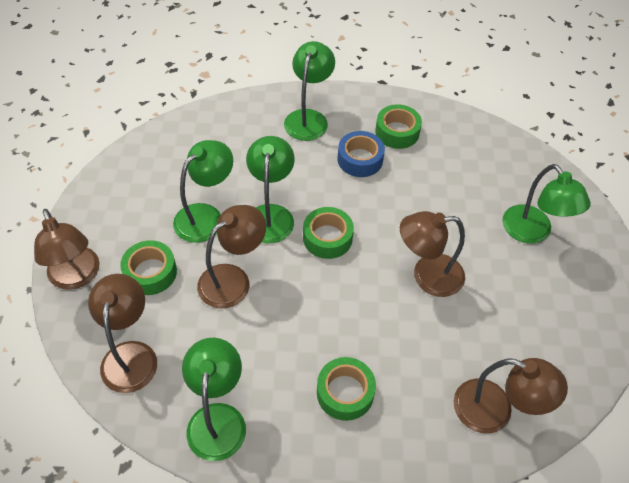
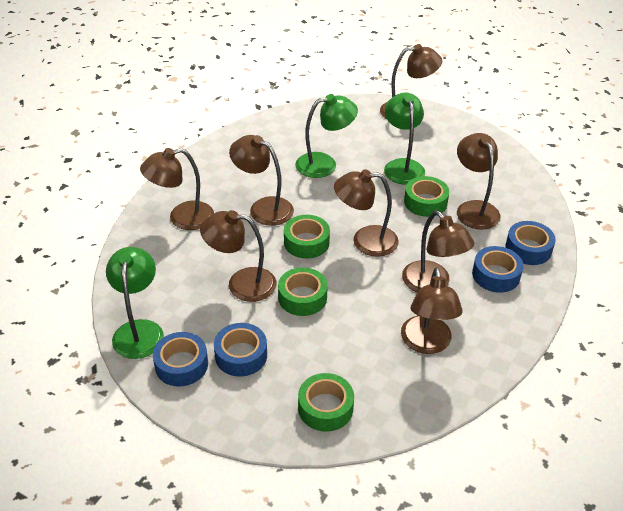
blue tape: 1 -> 4
brown lamp: 5 -> 8
green lamp: 5 -> 3

